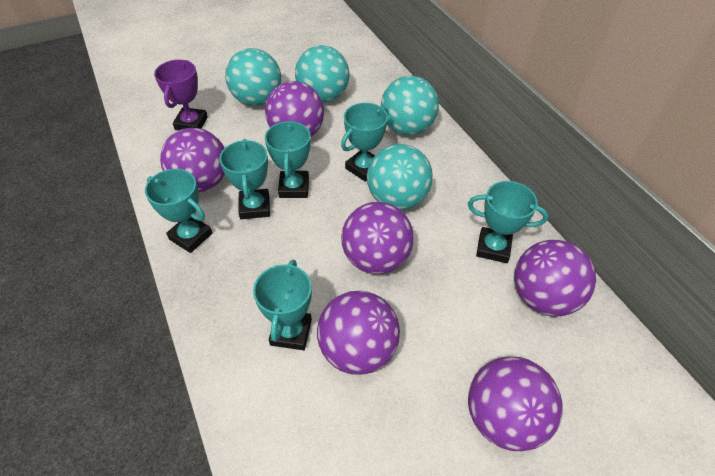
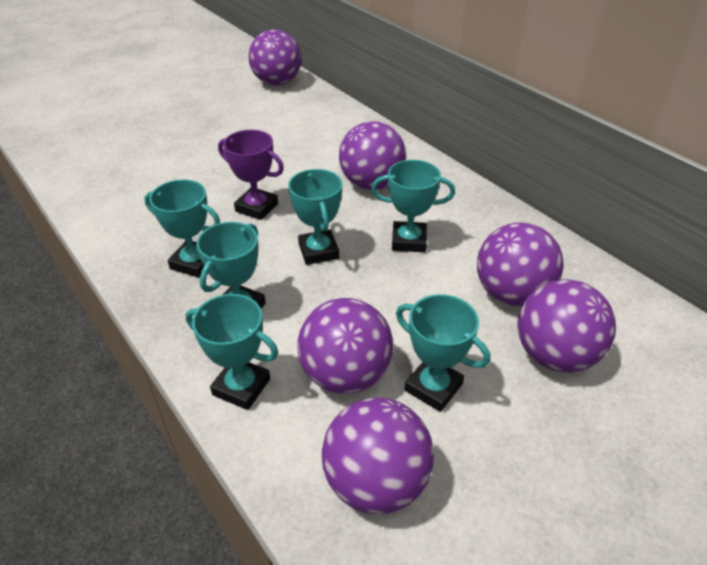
turquoise ball: 4 -> 0

